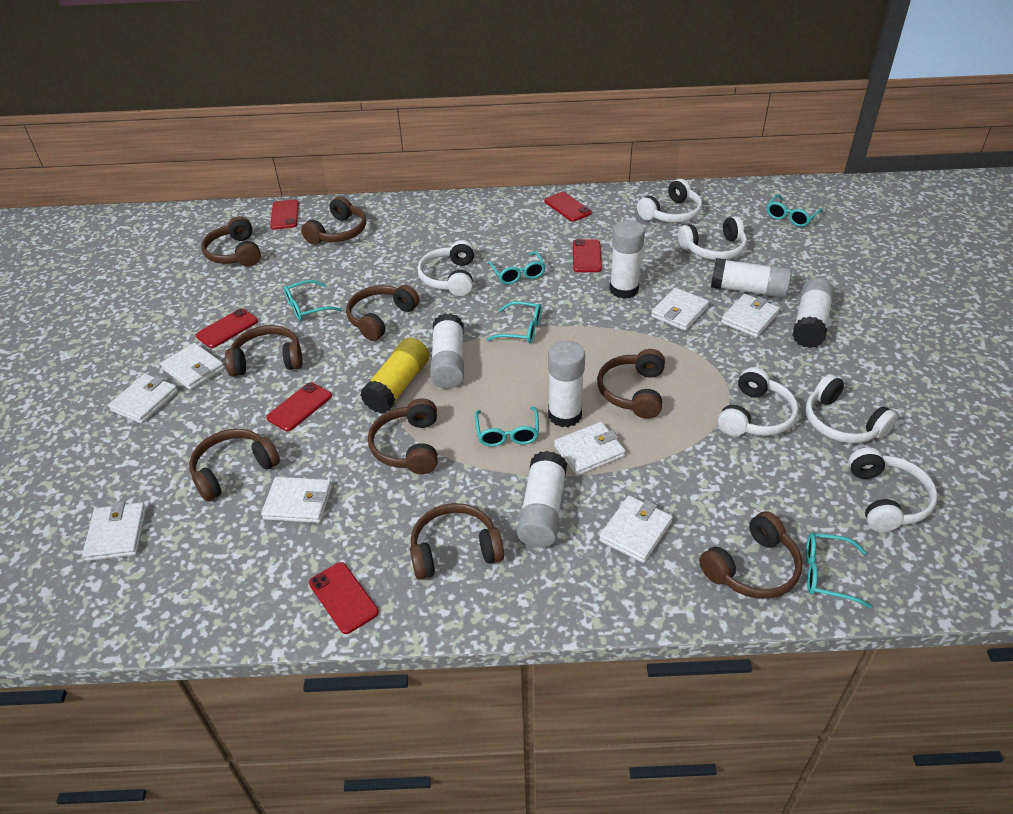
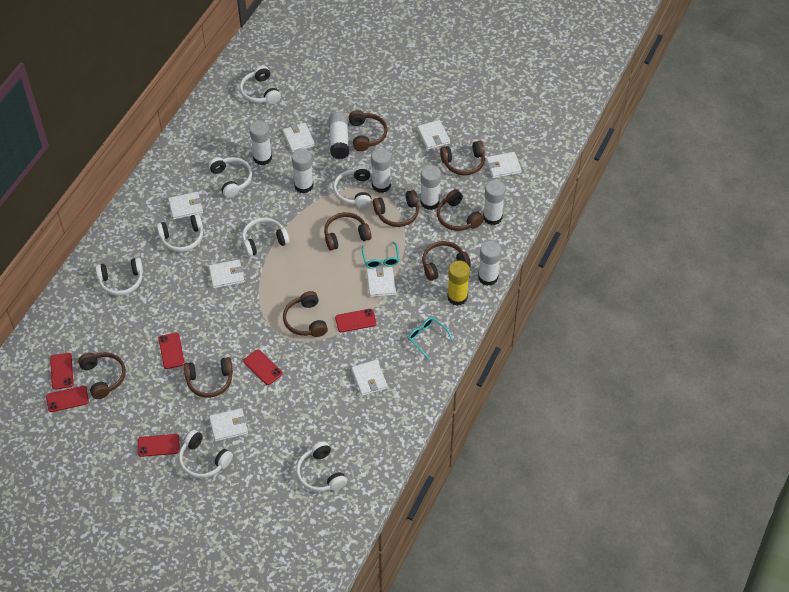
turquoise glasses: 6 -> 2
white glue stick: 6 -> 7
white headphones: 6 -> 8

